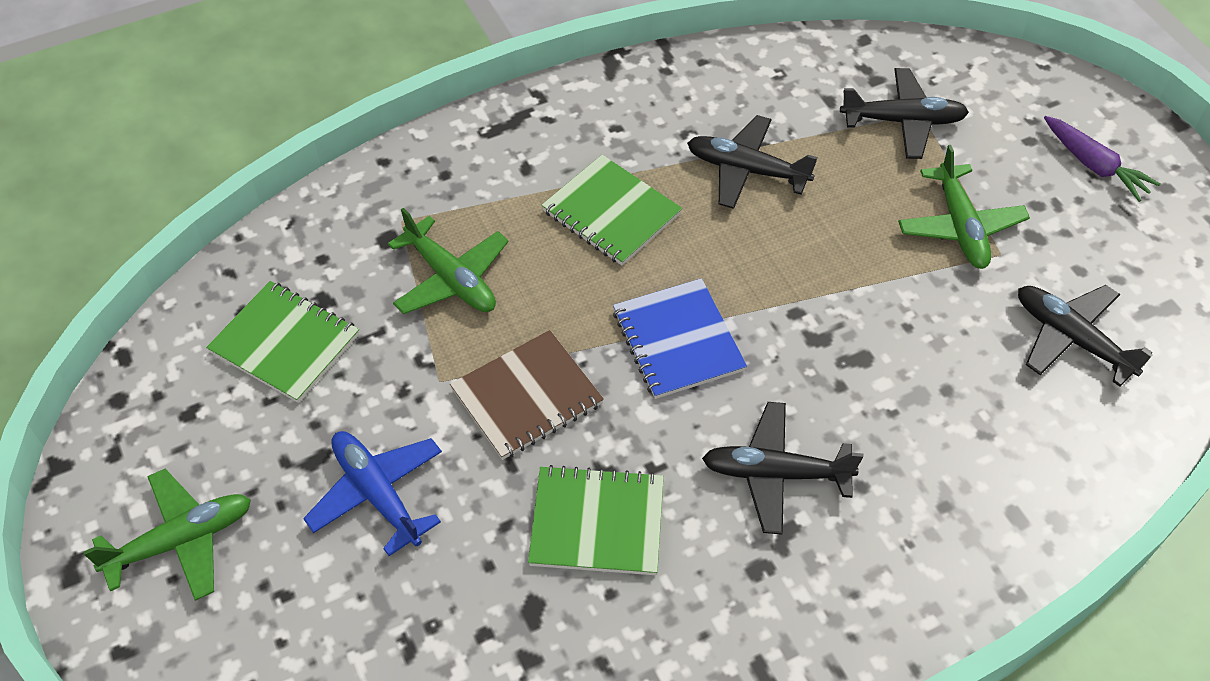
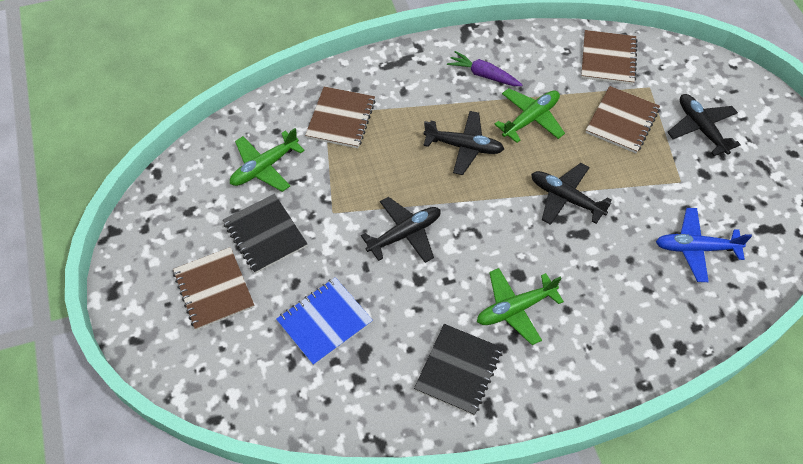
black notebook: 0 -> 2
brown notebook: 1 -> 4
green notebook: 3 -> 0

